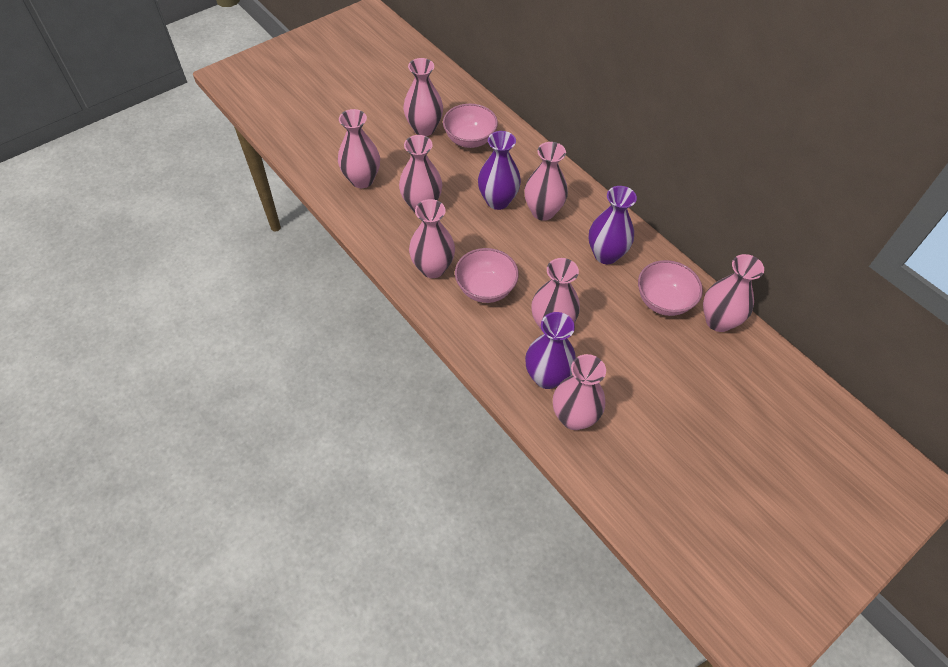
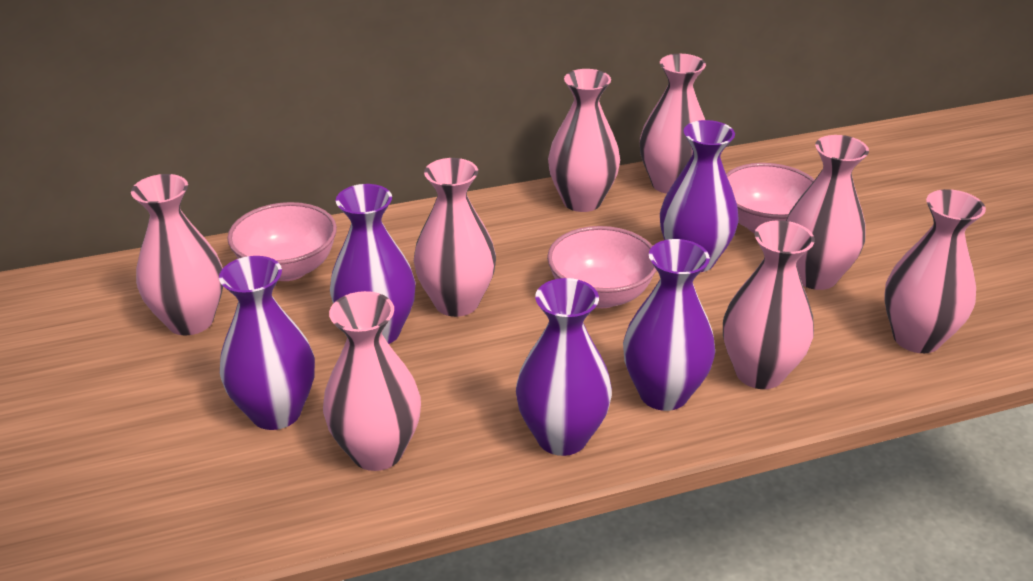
purple vase: 3 -> 5

